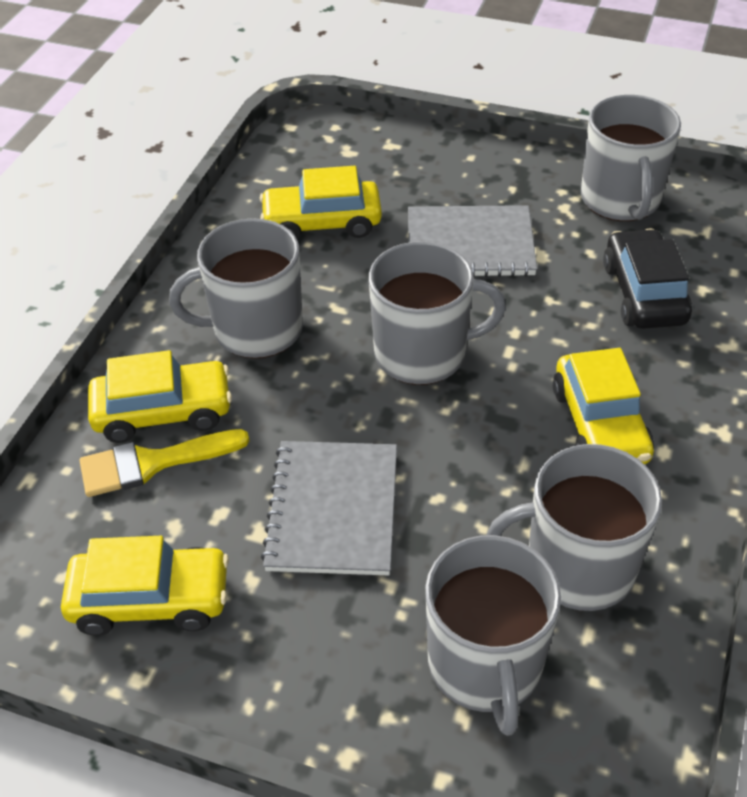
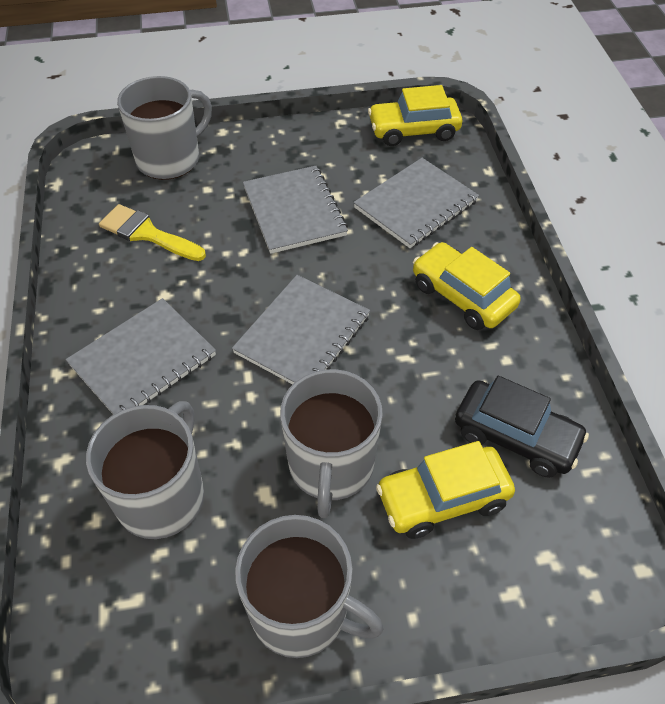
grey mug: 5 -> 4
grey notebook: 2 -> 4
yellow car: 4 -> 3

